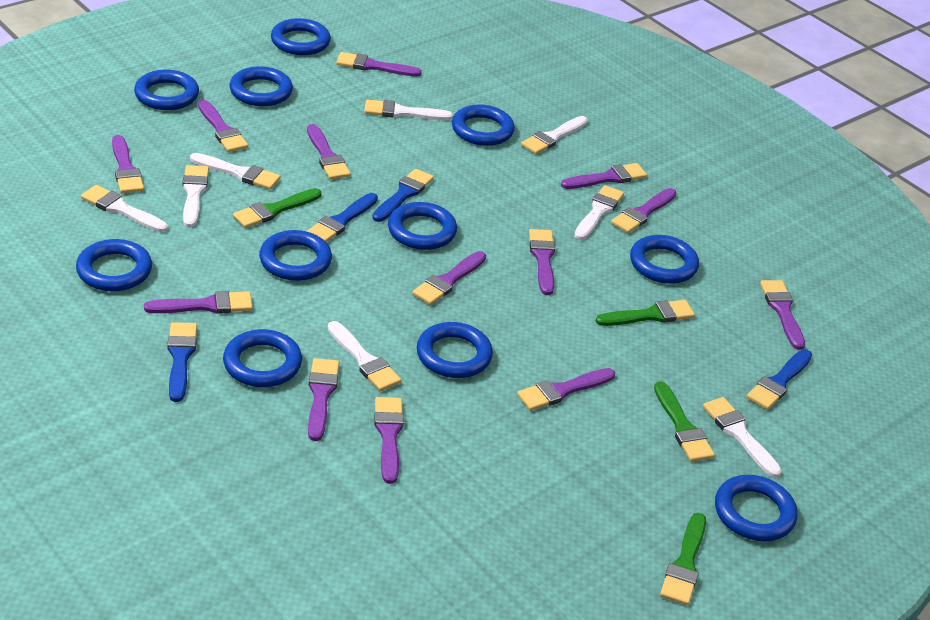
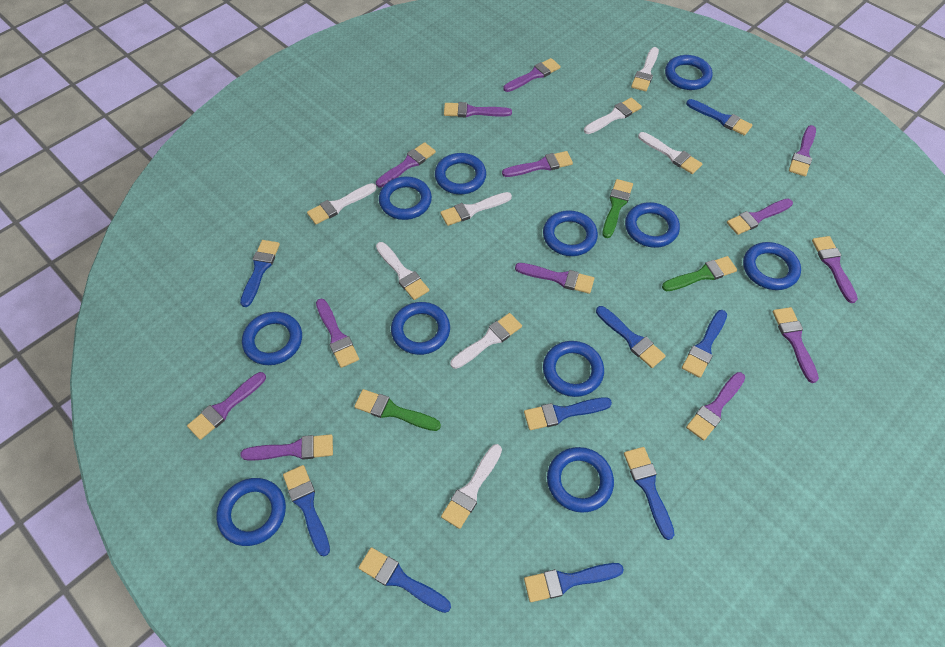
blue brush: 4 -> 9
green brush: 4 -> 3

